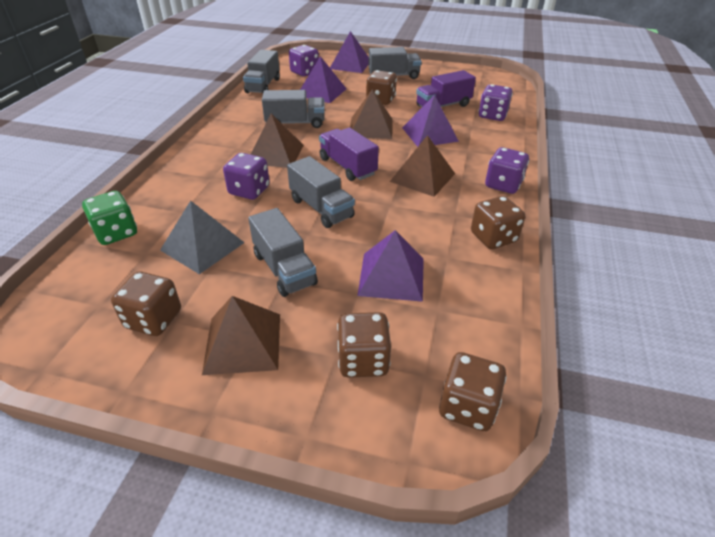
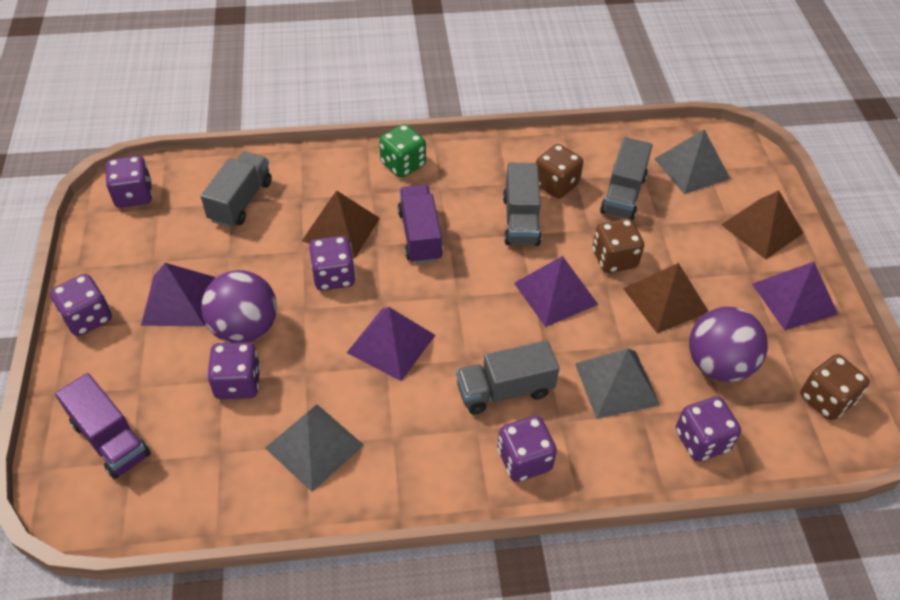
brown dice: 5 -> 3
brown pyramid: 4 -> 3
grey pyramid: 1 -> 3
grey truck: 5 -> 4
purple ball: 0 -> 2
purple dice: 4 -> 6

